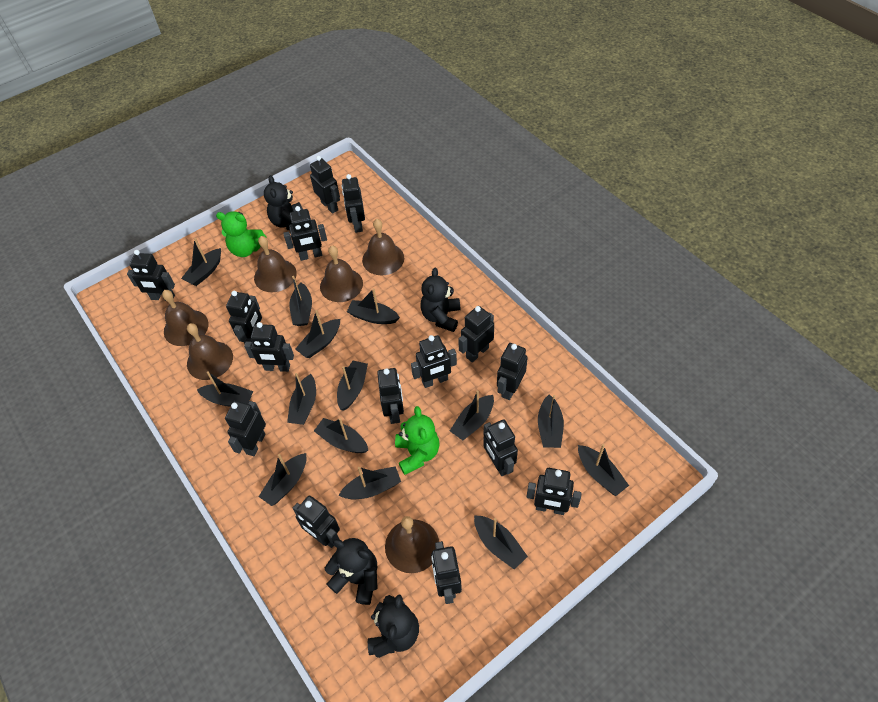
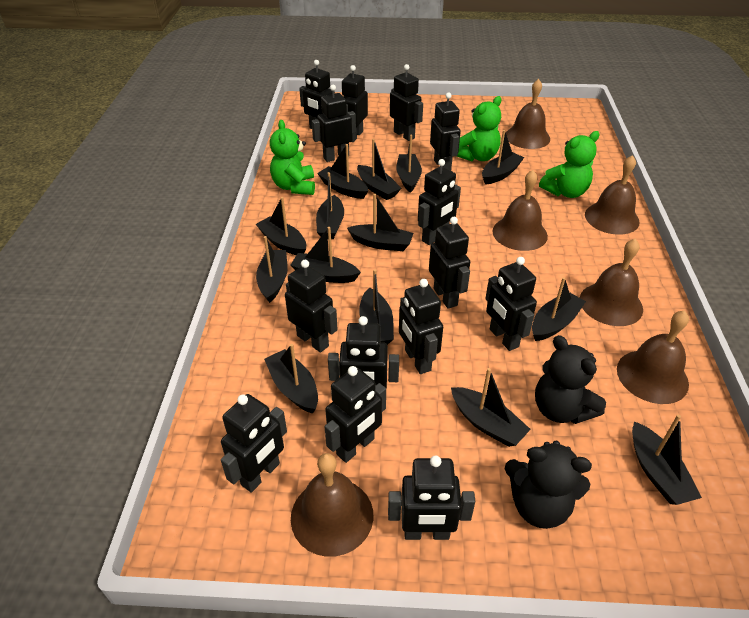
black robot: 15 -> 14
black teddy bear: 4 -> 2
green teddy bear: 2 -> 3

